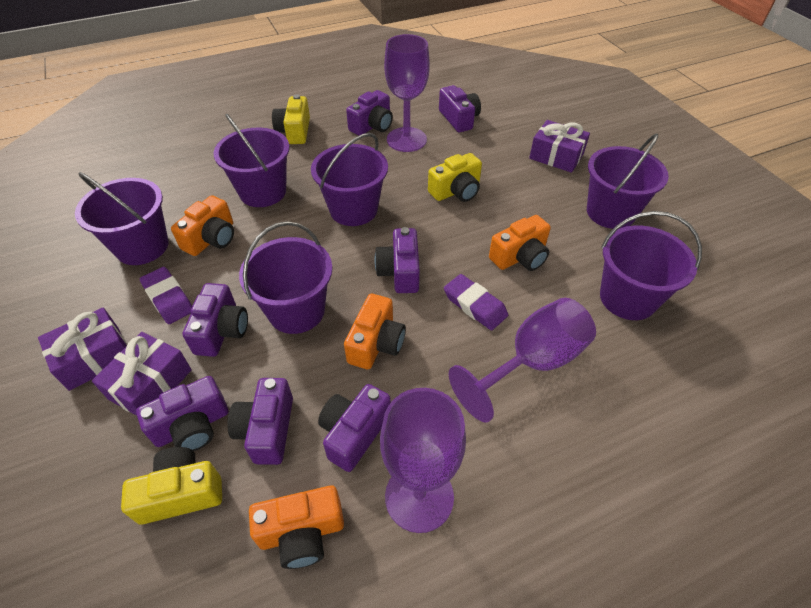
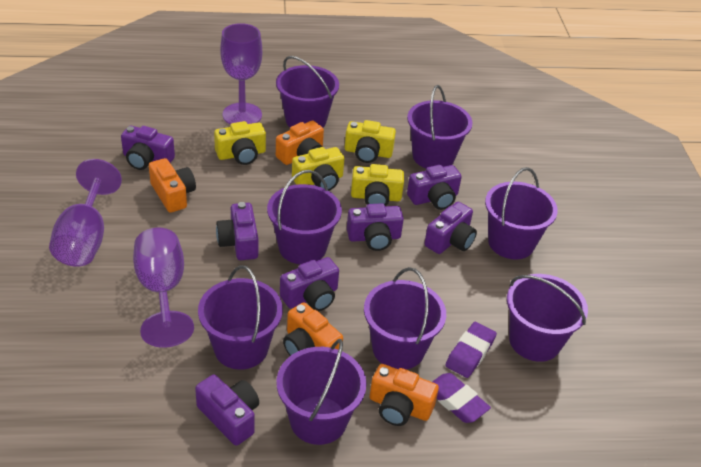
purple bucket: 6 -> 8
purple gift: 3 -> 0
yellow camera: 3 -> 4

